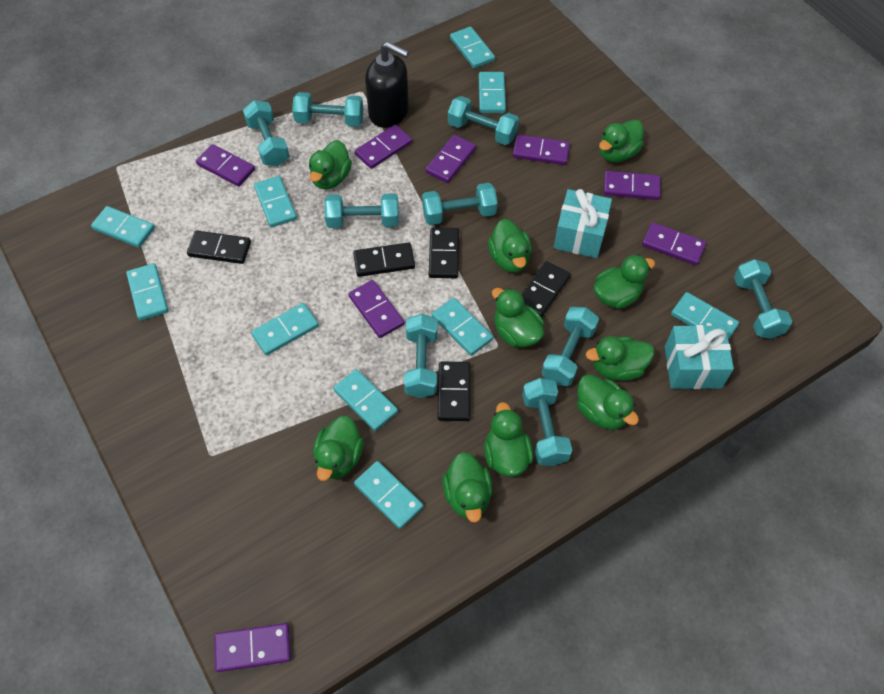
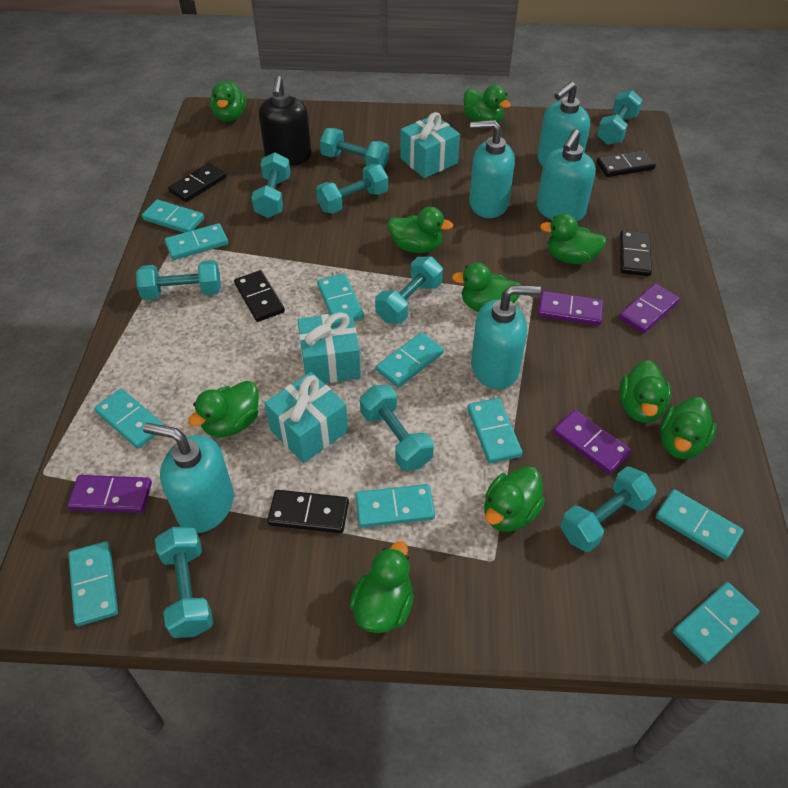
purple domino: 8 -> 4
turquoise gift: 2 -> 3
turquoise soap dispenser: 0 -> 5

